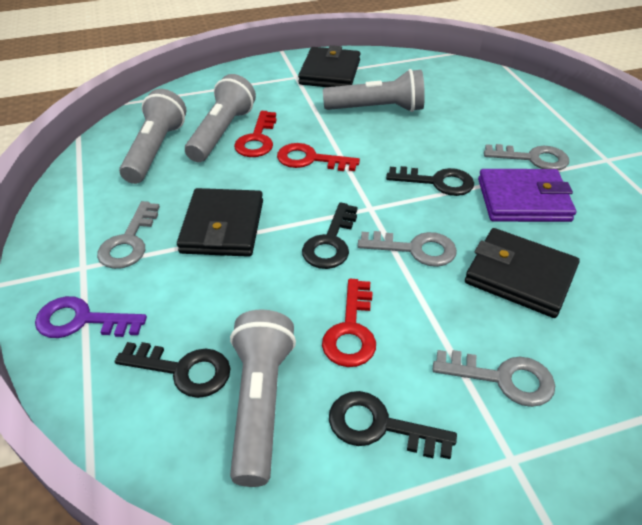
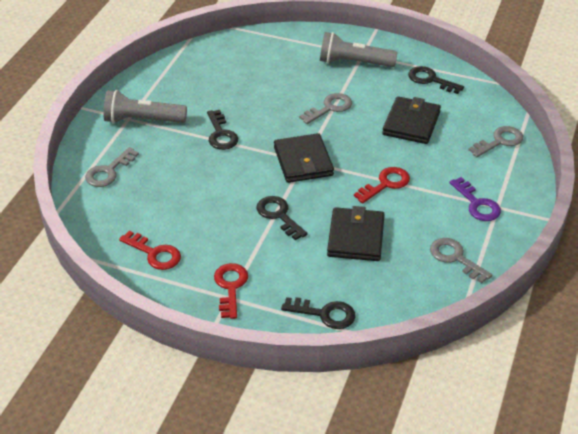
grey flashlight: 4 -> 2
purple wallet: 1 -> 0

